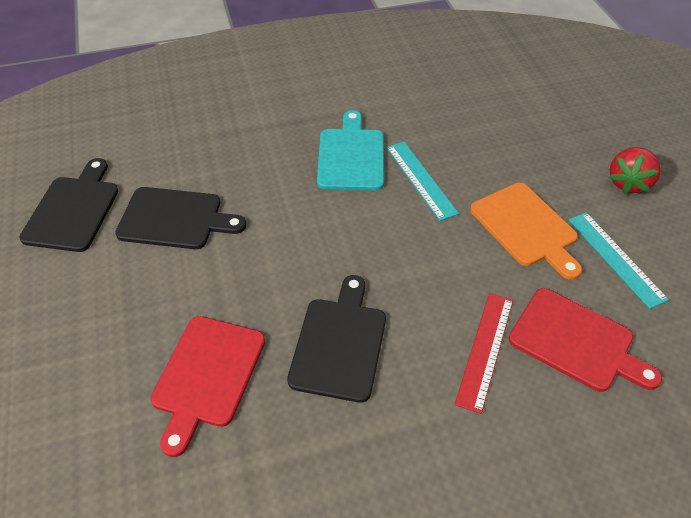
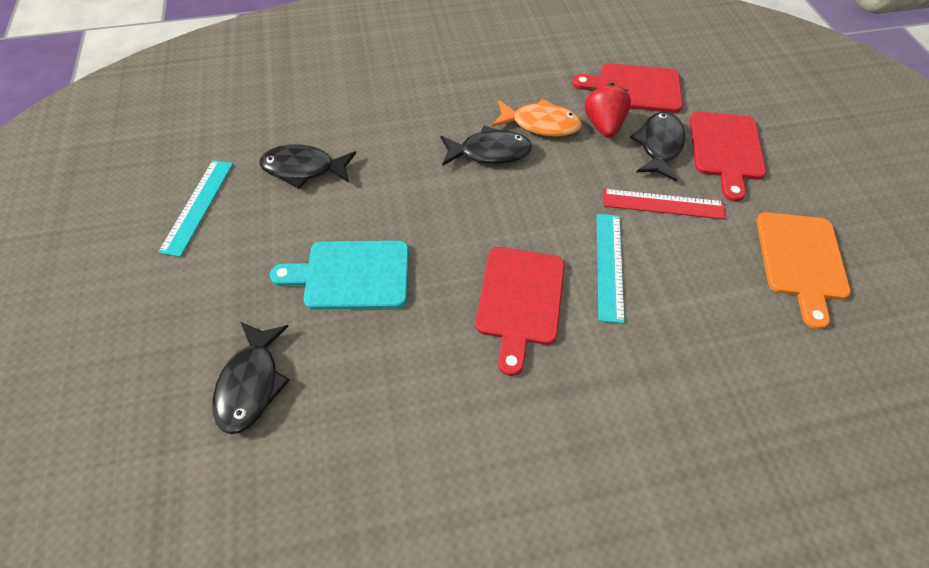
black cutting board: 3 -> 0
black fish: 0 -> 4
orange fish: 0 -> 1
red cutting board: 2 -> 3

